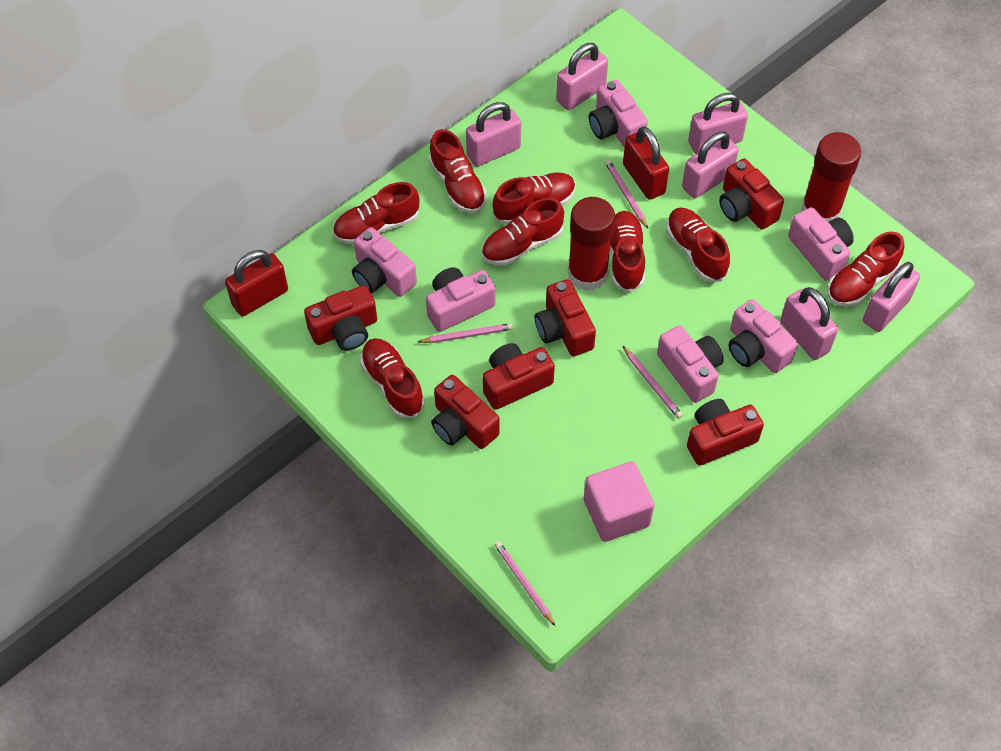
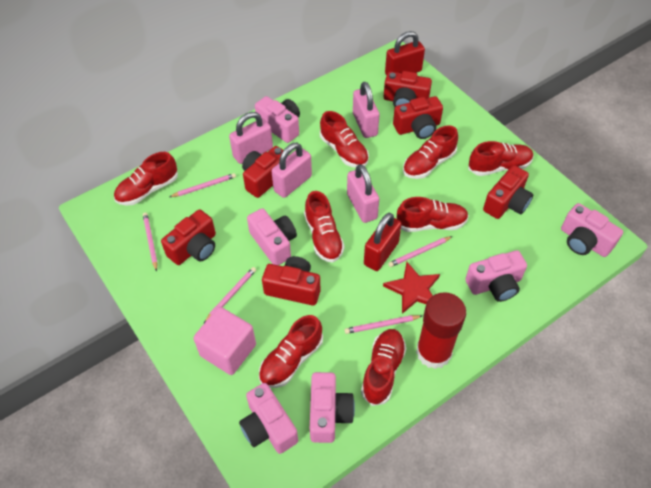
pink padlock: 6 -> 4
pink pencil: 4 -> 5
red glue stick: 2 -> 1
red star: 0 -> 1

